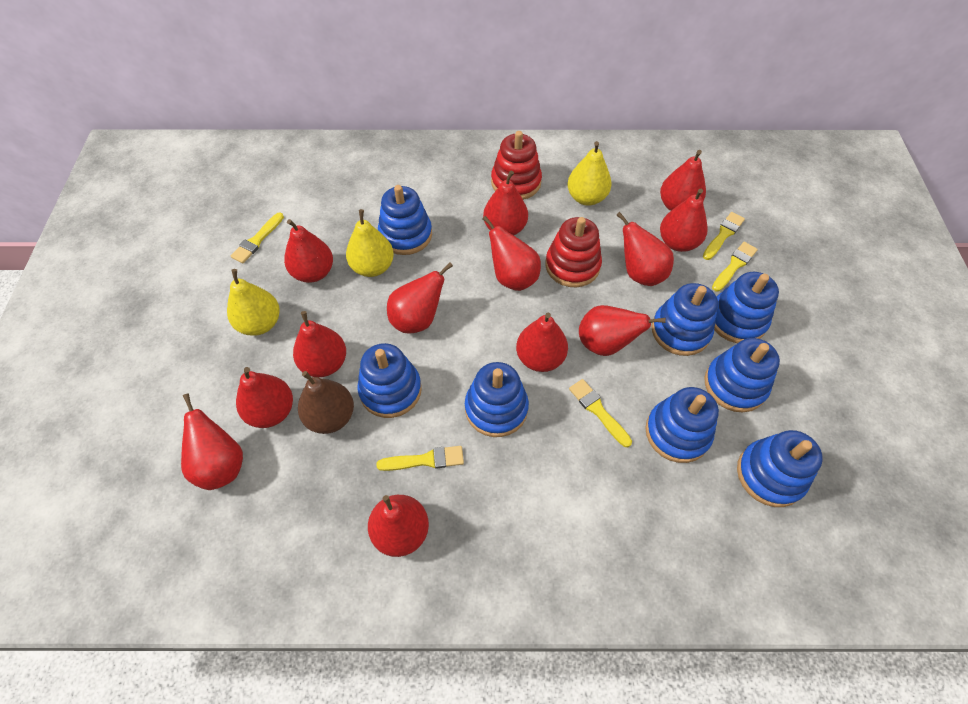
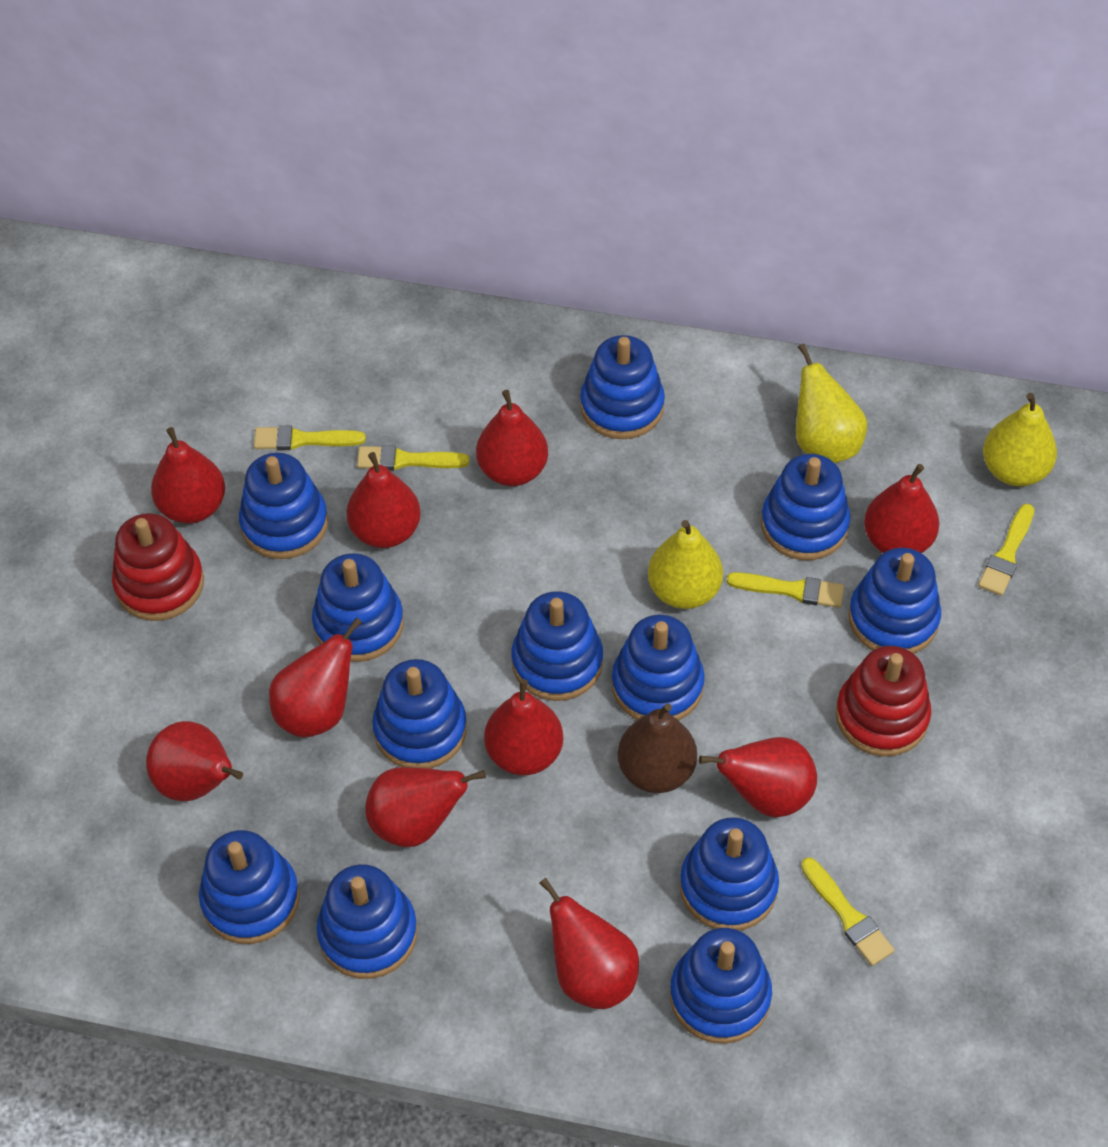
blue stacking toy: 8 -> 12
red pear: 13 -> 10

